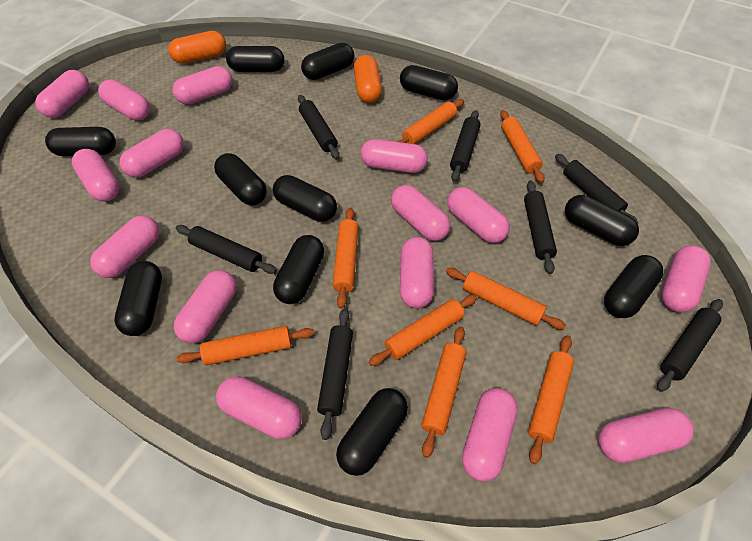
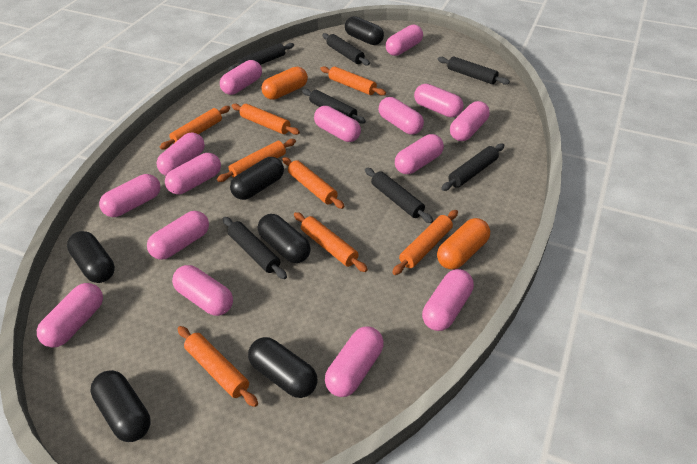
black capsule: 11 -> 6

